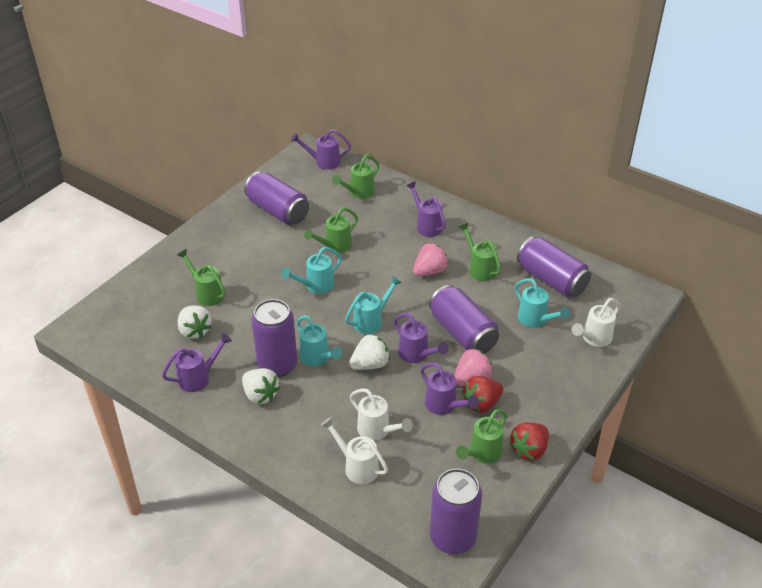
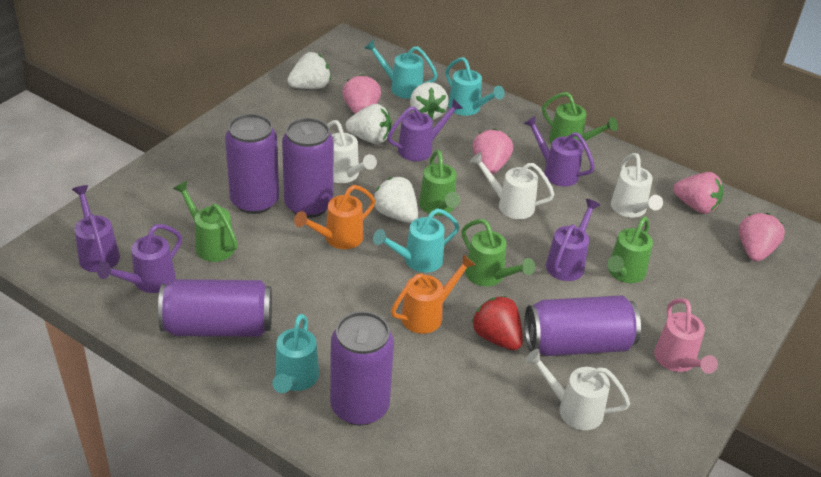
orange watering can: 0 -> 2
pink strawberry: 2 -> 4
pink watering can: 0 -> 1
red strawberry: 2 -> 1
white strawberry: 3 -> 4
white watering can: 3 -> 4

